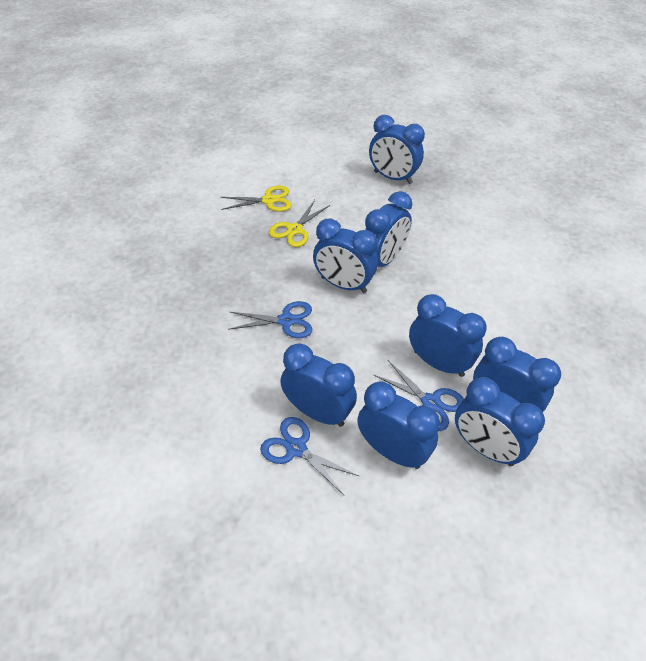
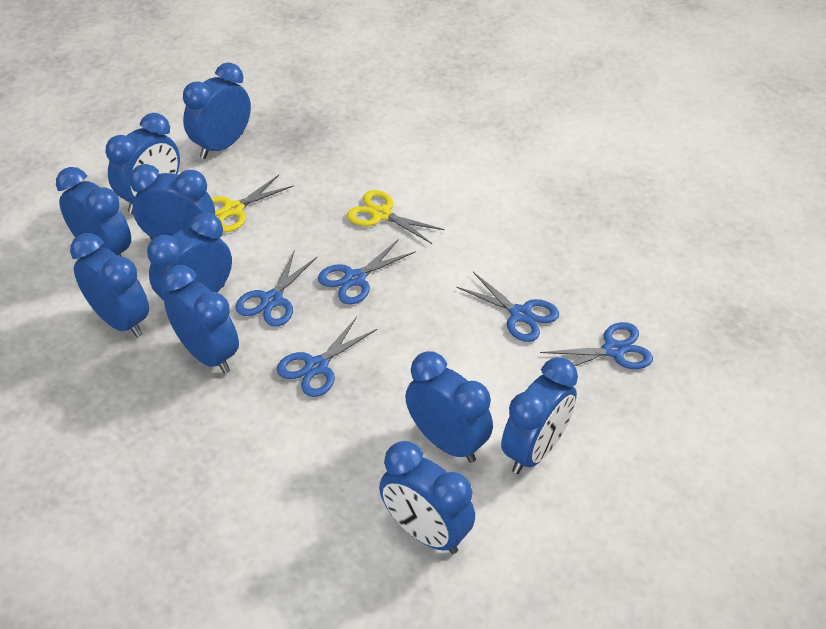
blue clock: 8 -> 10
blue scissors: 3 -> 5

